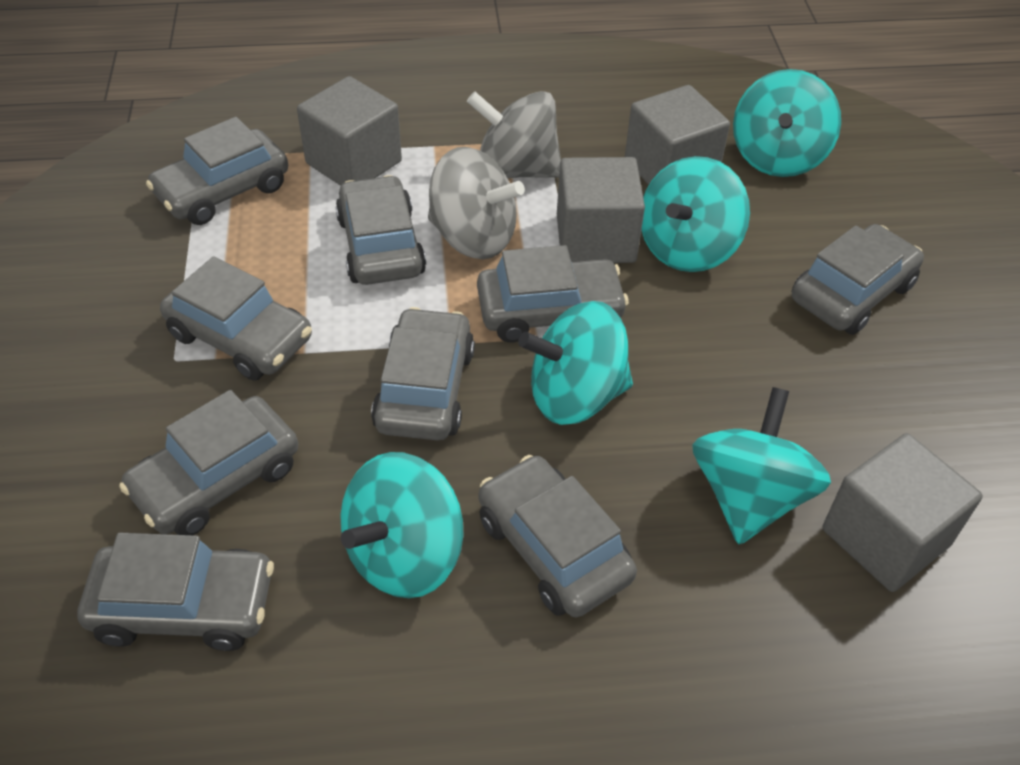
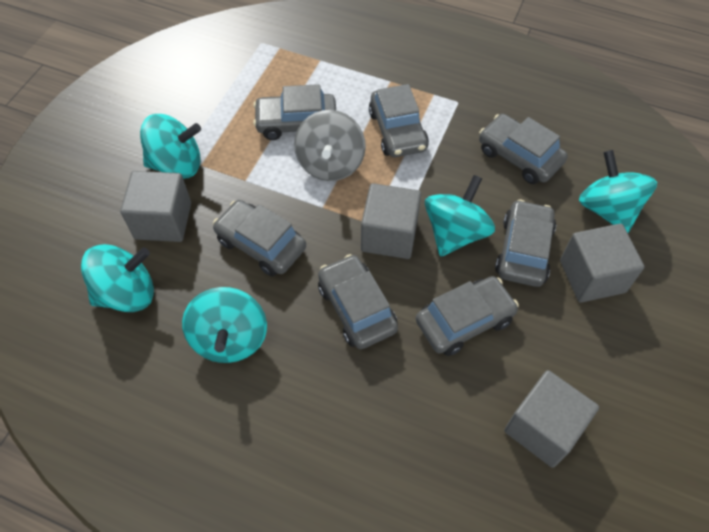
grey car: 9 -> 7
grey spinning top: 2 -> 1

